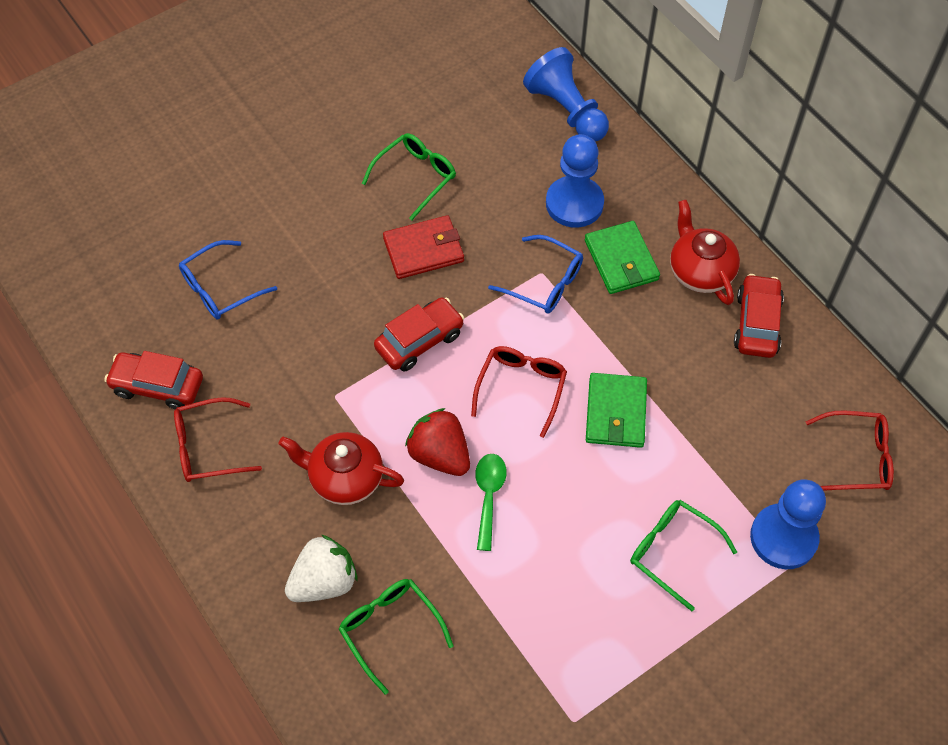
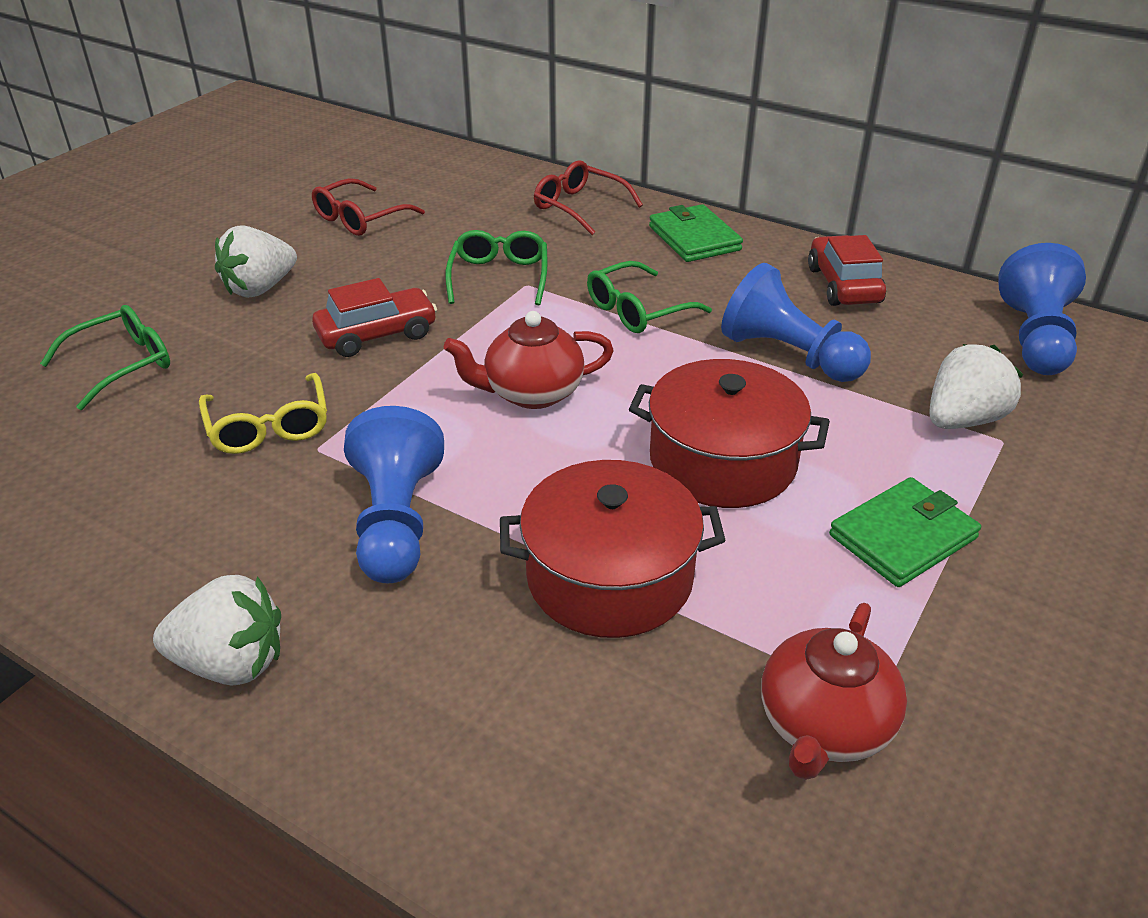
blue glasses: 2 -> 0
green spoon: 1 -> 0
red car: 3 -> 2
red glasses: 3 -> 2
red pot: 0 -> 2
red strawberry: 1 -> 0
red wallet: 1 -> 0
white strawberry: 1 -> 3
yellow glasses: 0 -> 1

